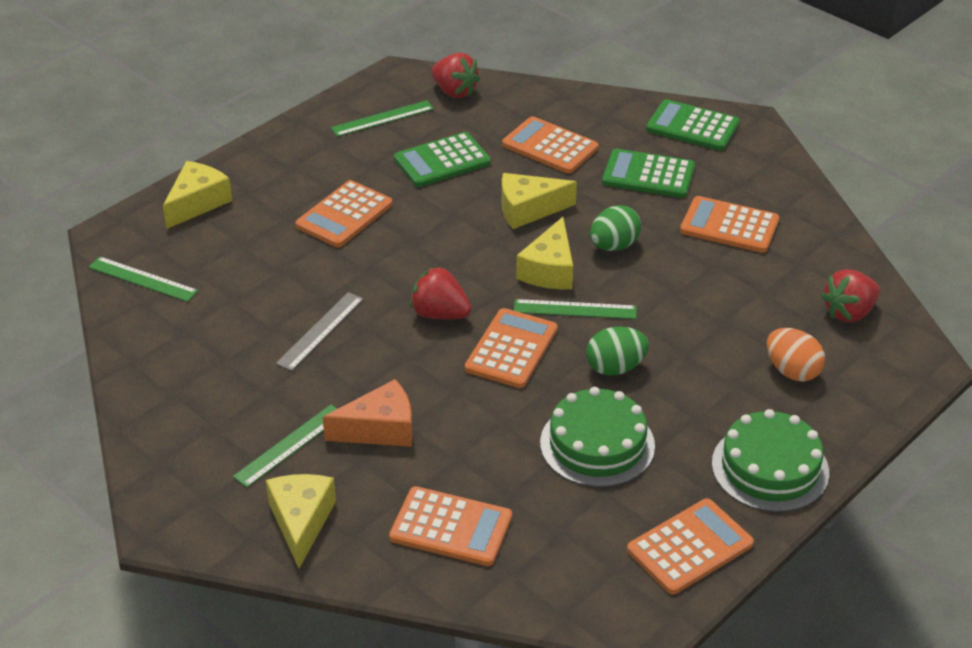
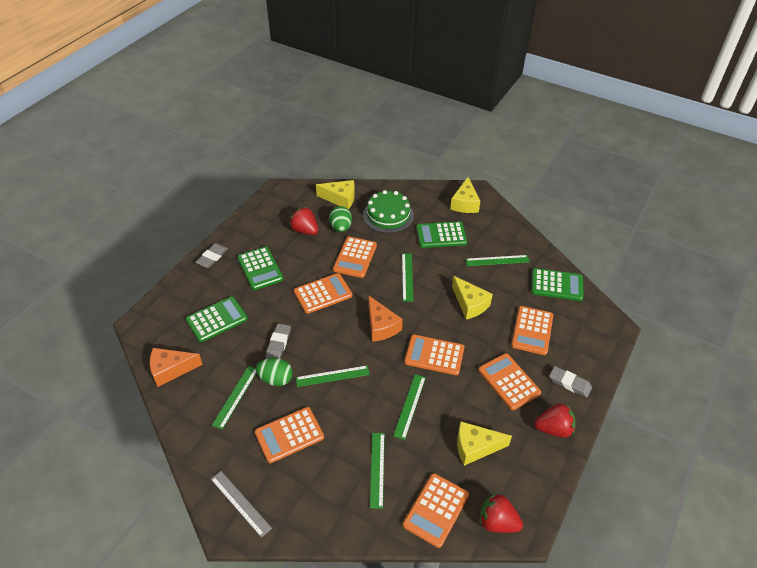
green cake: 2 -> 1
green calculator: 3 -> 4
green ruler: 4 -> 6
grey eraser: 0 -> 3
orange calculator: 6 -> 7
orange cheese: 1 -> 2
orange egg: 1 -> 0

